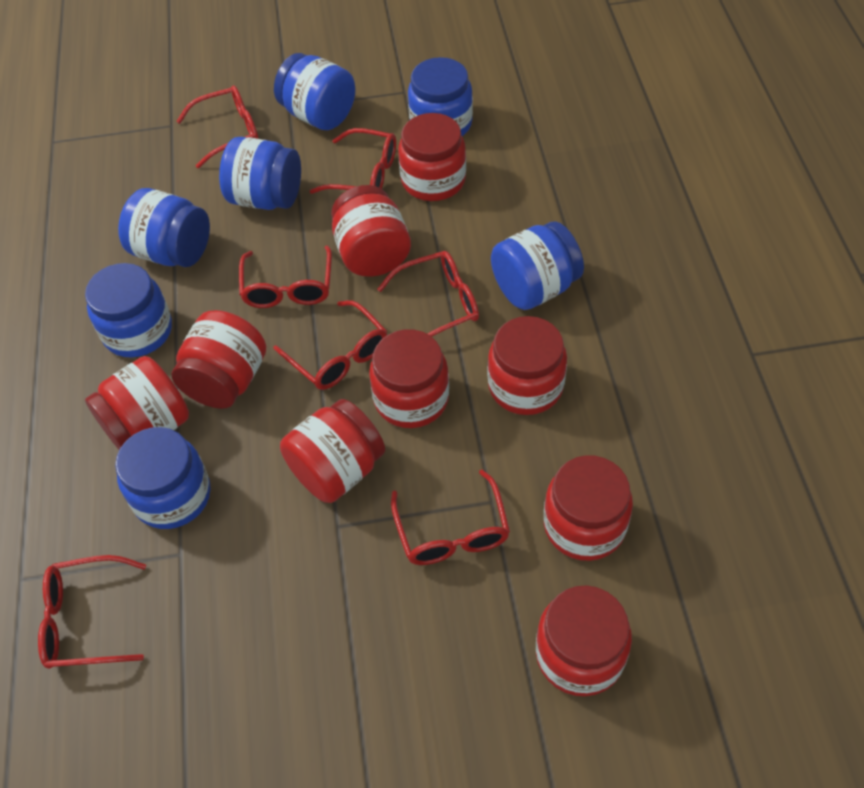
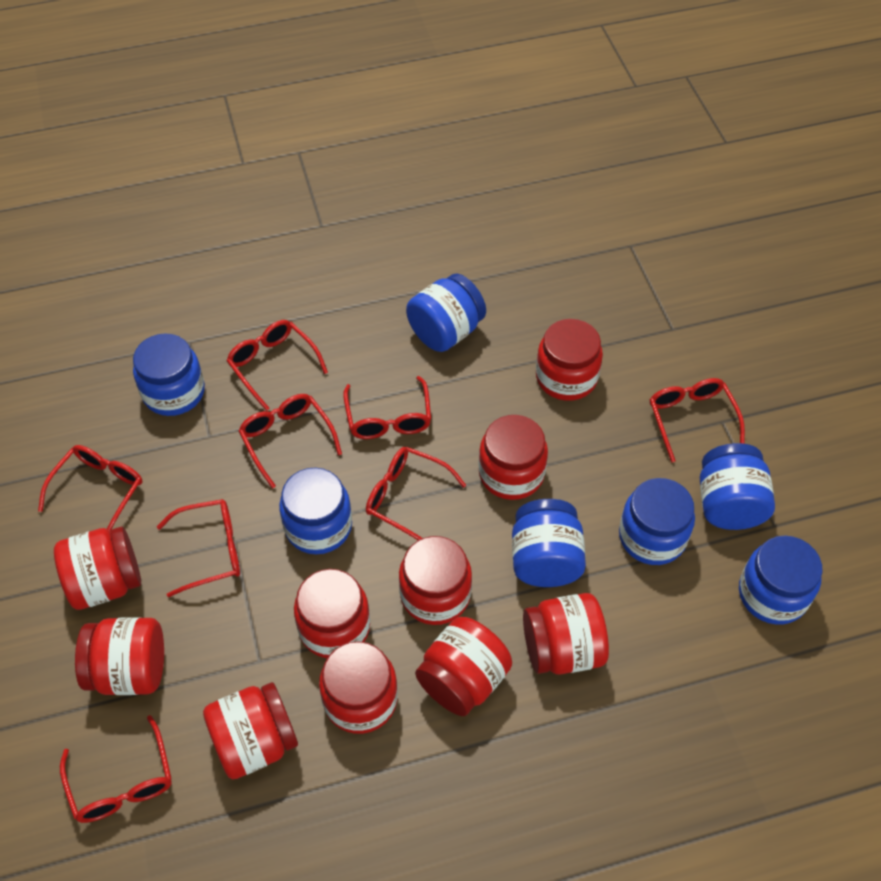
red glasses: 7 -> 8
red jar: 9 -> 10

